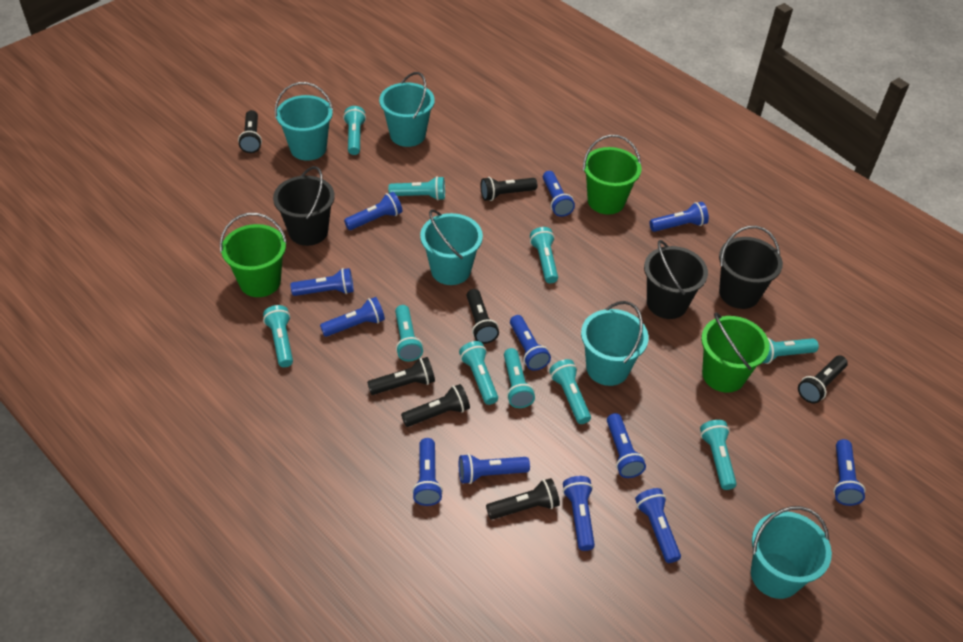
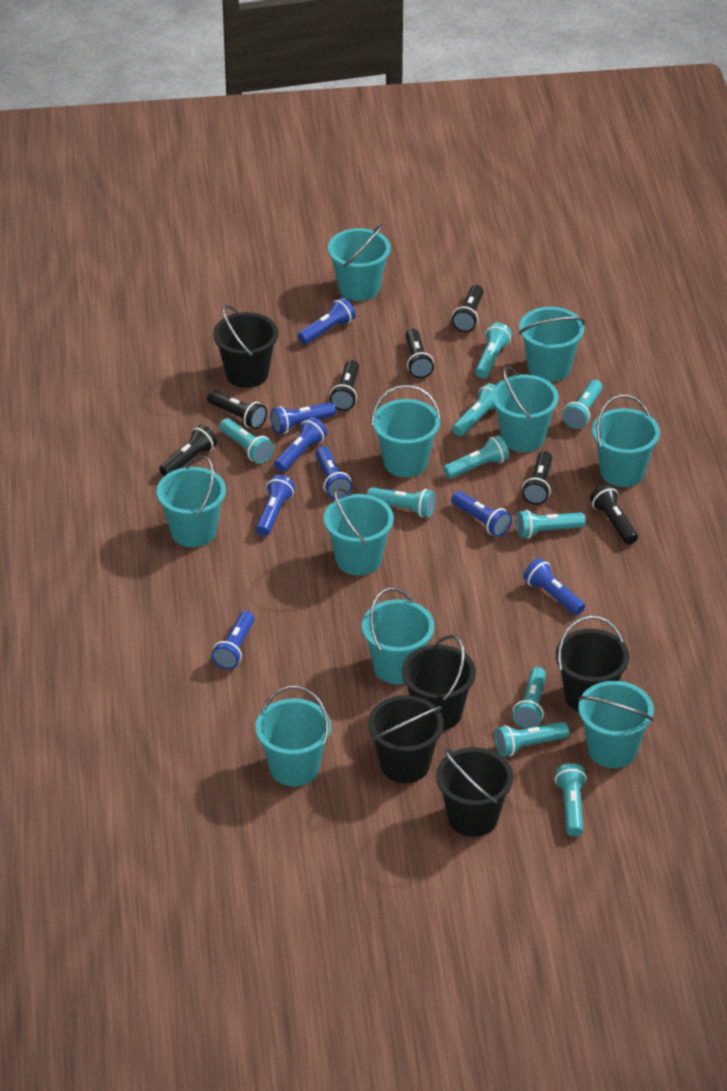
black bucket: 3 -> 5
blue flashlight: 12 -> 8
green bucket: 3 -> 0
turquoise bucket: 5 -> 10

